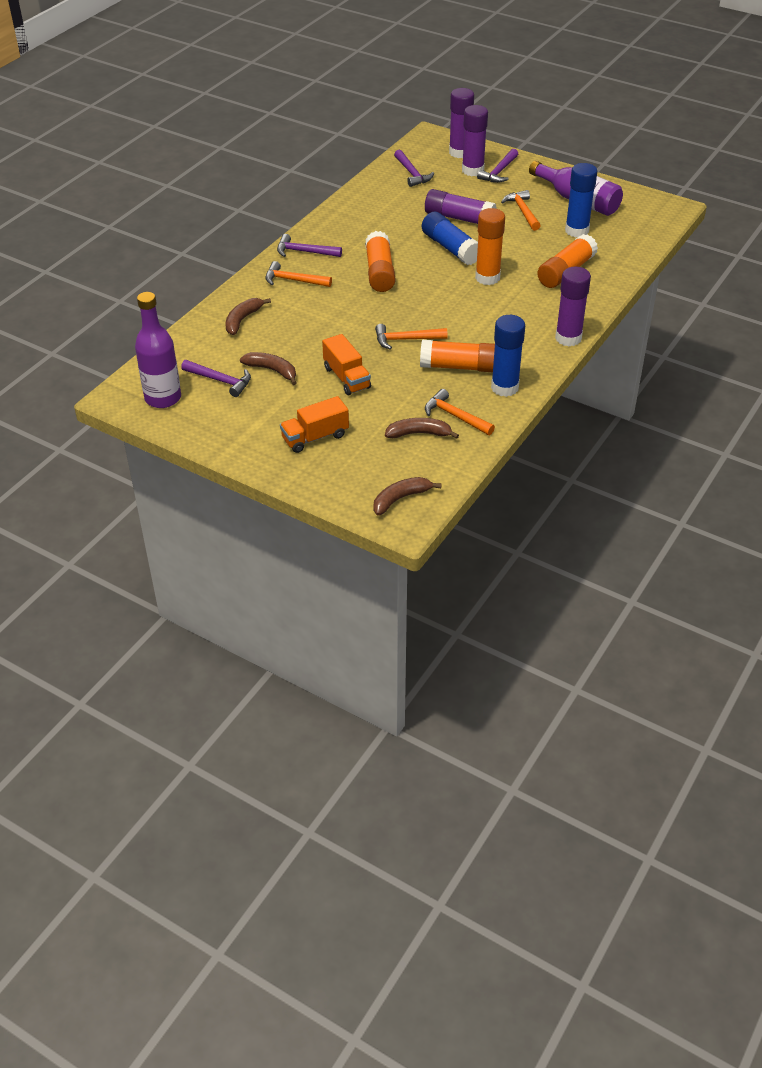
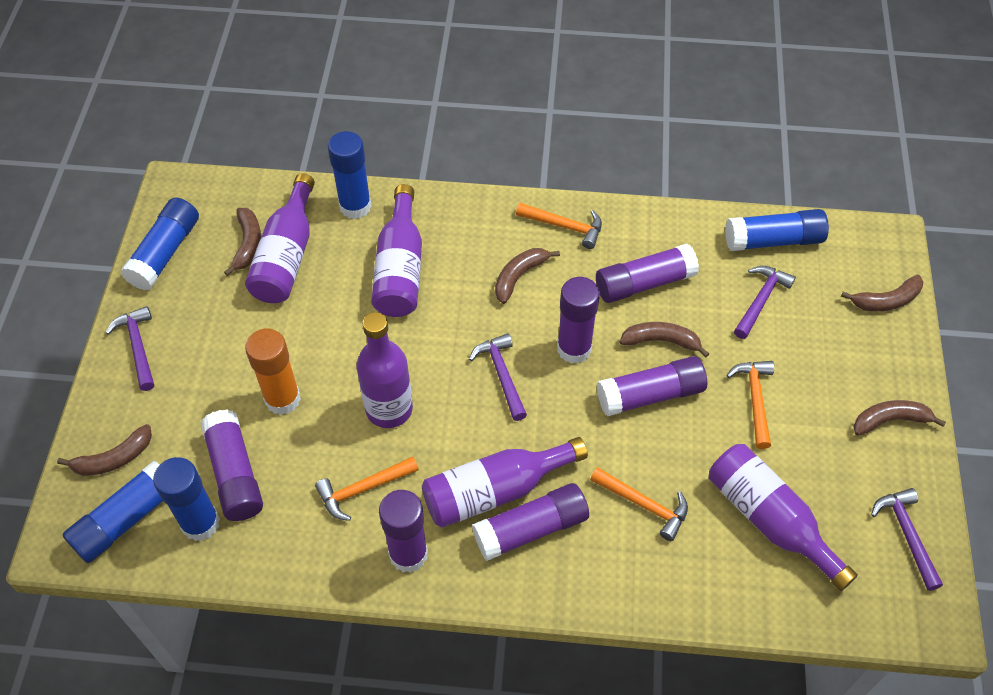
blue glue stick: 3 -> 5
brown banana: 4 -> 6
orange glue stick: 4 -> 1
orange truck: 2 -> 0
purple bottle: 2 -> 5
purple glue stick: 4 -> 6

